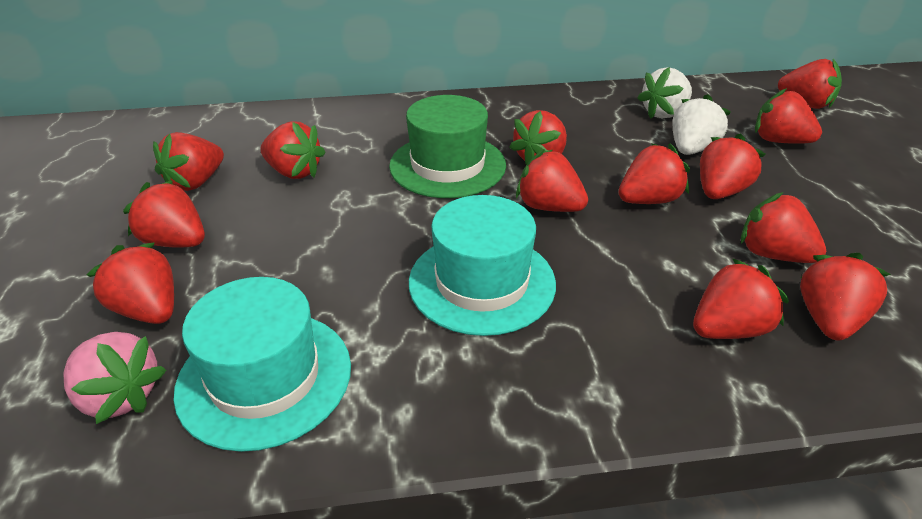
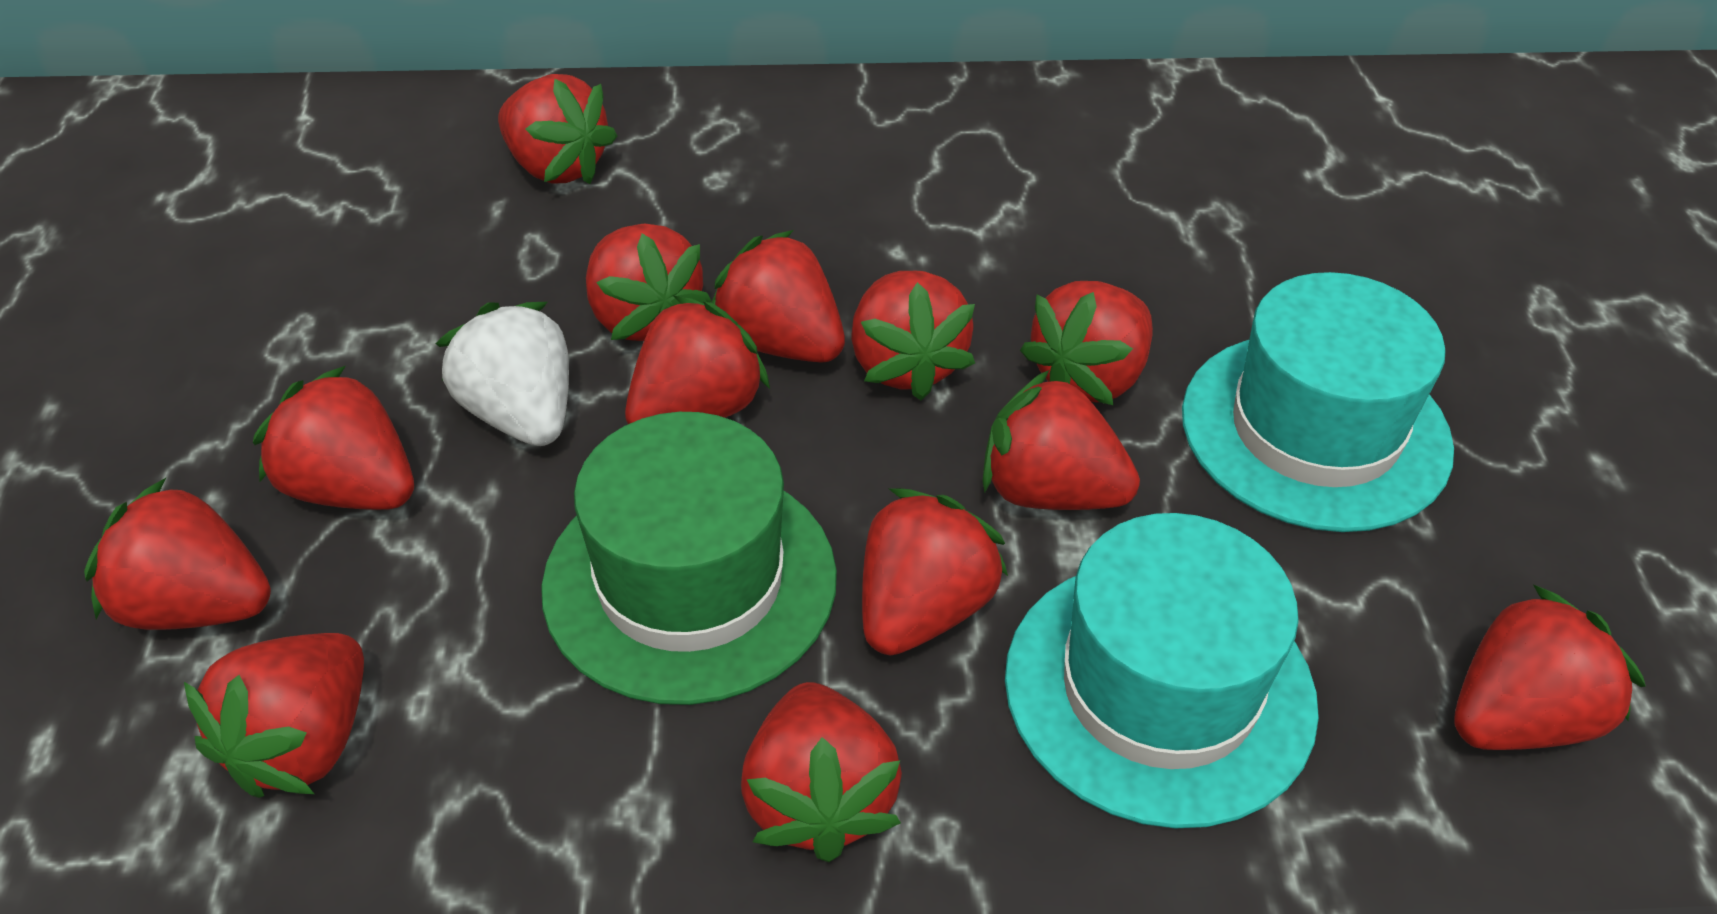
pink strawberry: 1 -> 0
white strawberry: 2 -> 1

